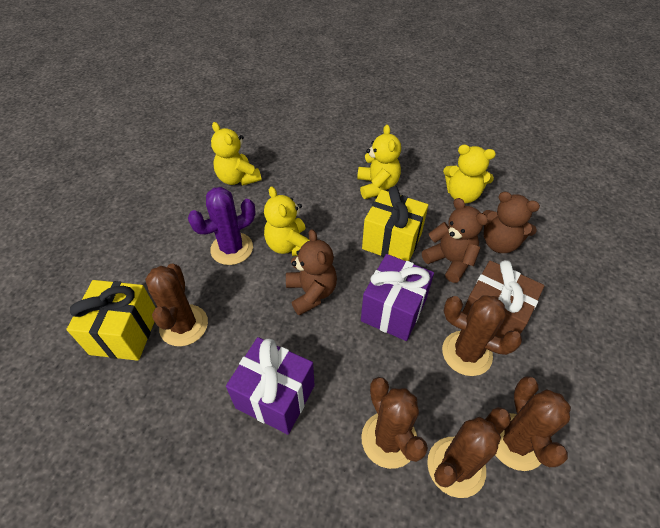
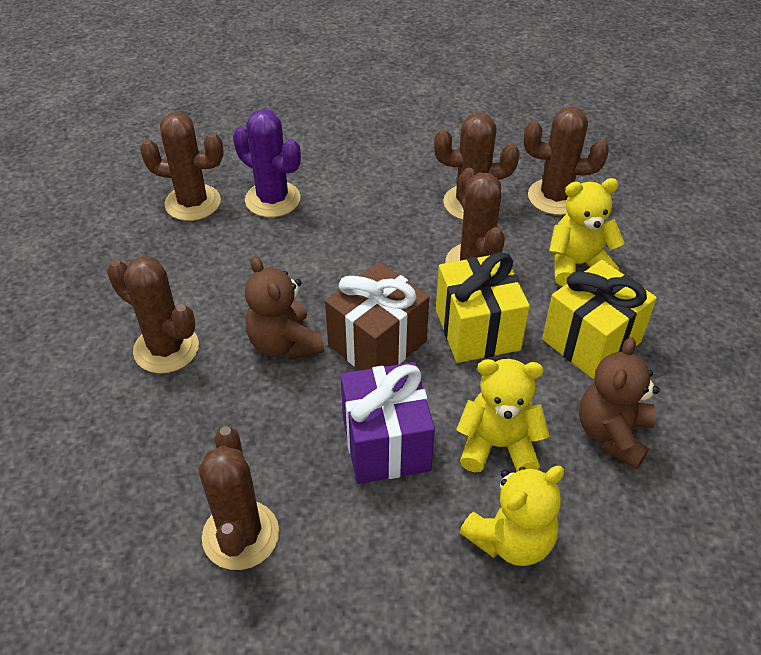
brown cactus: 5 -> 6
brown teddy bear: 3 -> 2
purple gift: 2 -> 1
yellow teddy bear: 4 -> 3

